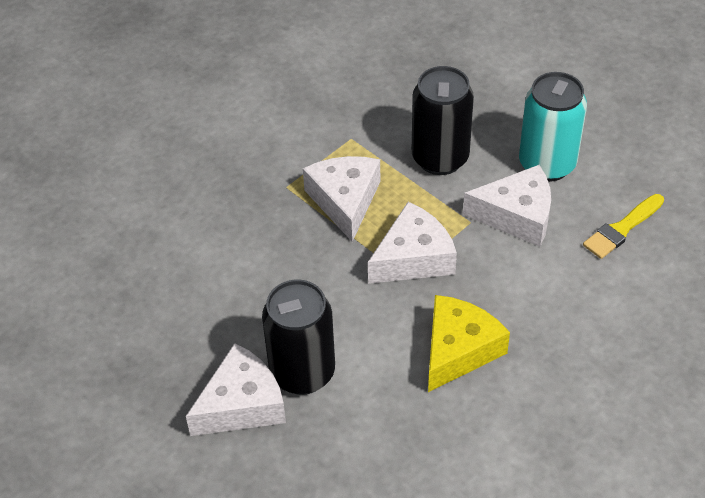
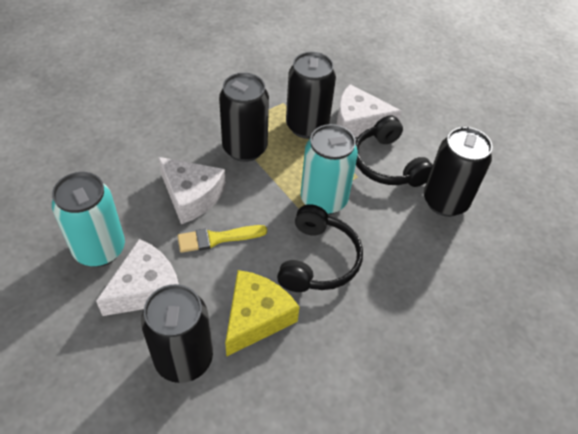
black can: 2 -> 4
black headphones: 0 -> 2
turquoise can: 1 -> 2
white cheese: 4 -> 3

